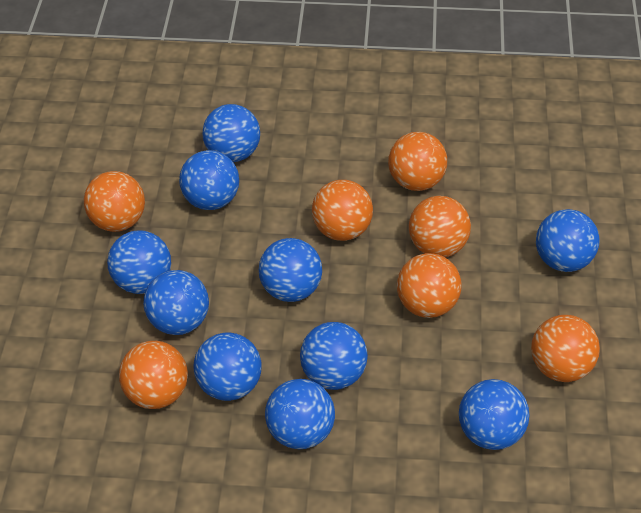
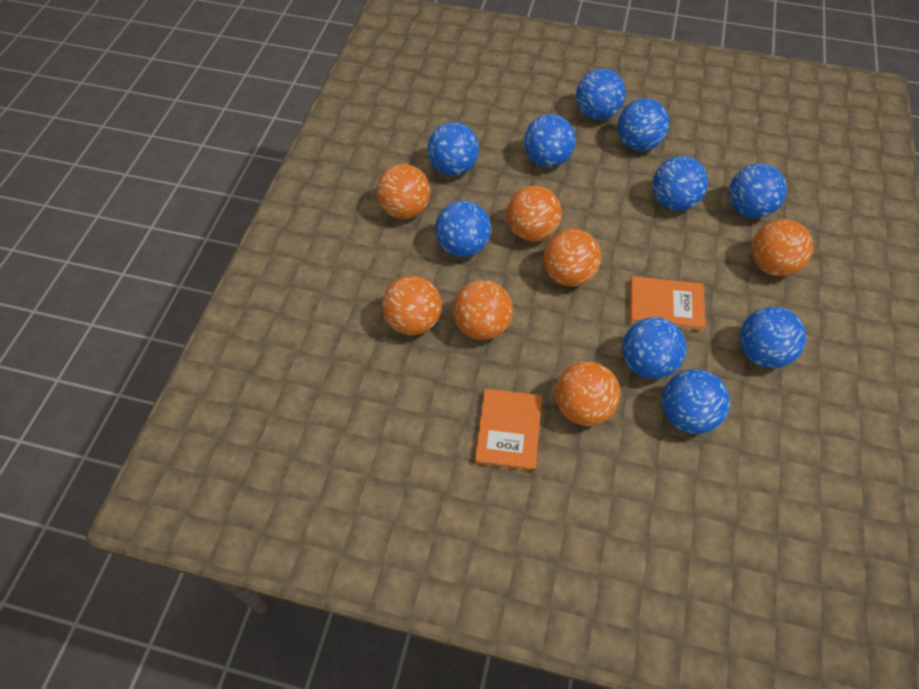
orange book: 0 -> 2

